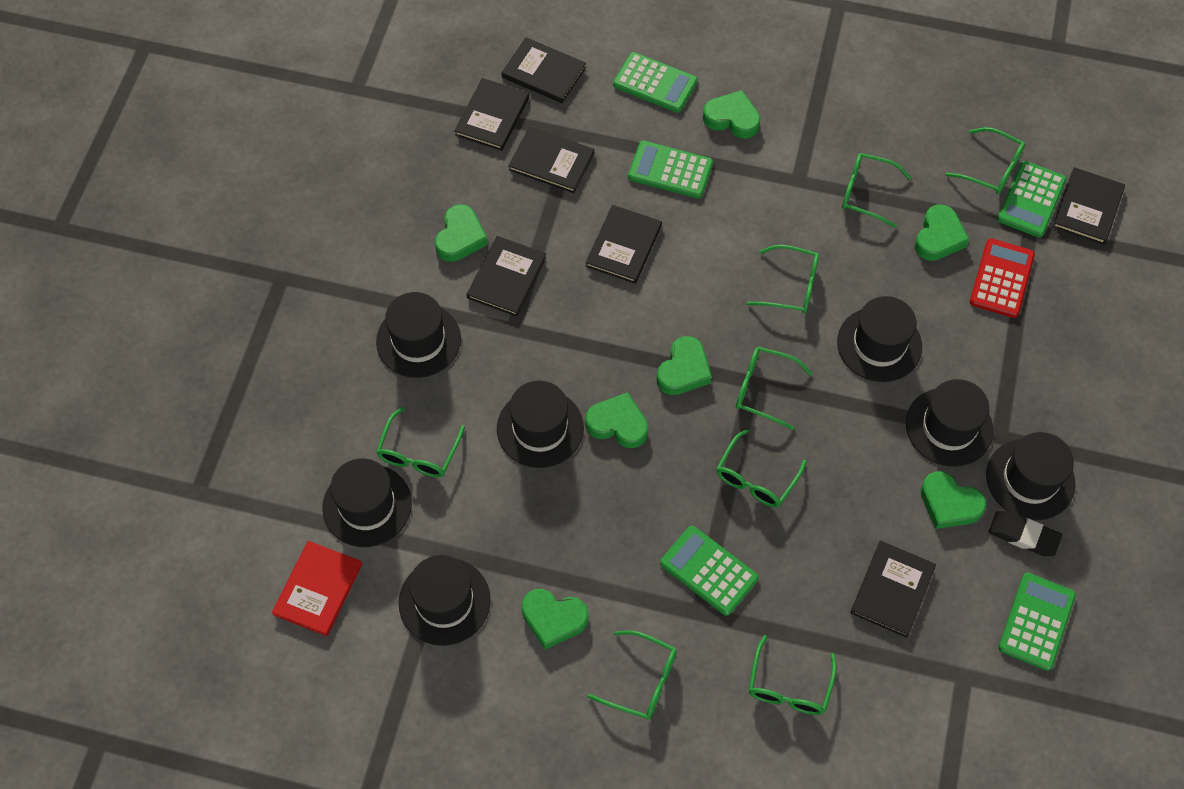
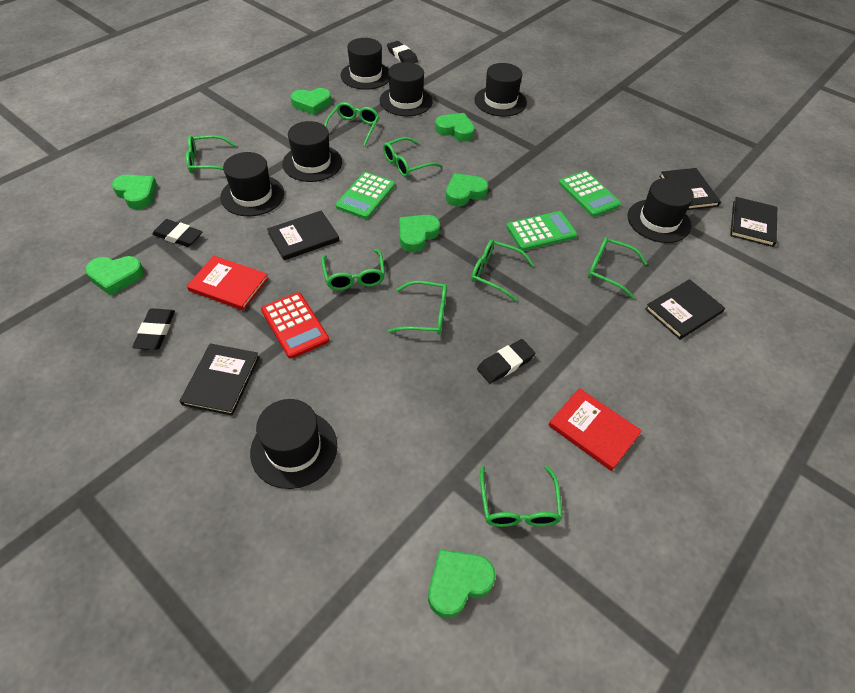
black book: 7 -> 5
black eraser: 1 -> 4
green calculator: 5 -> 3
red book: 1 -> 2

